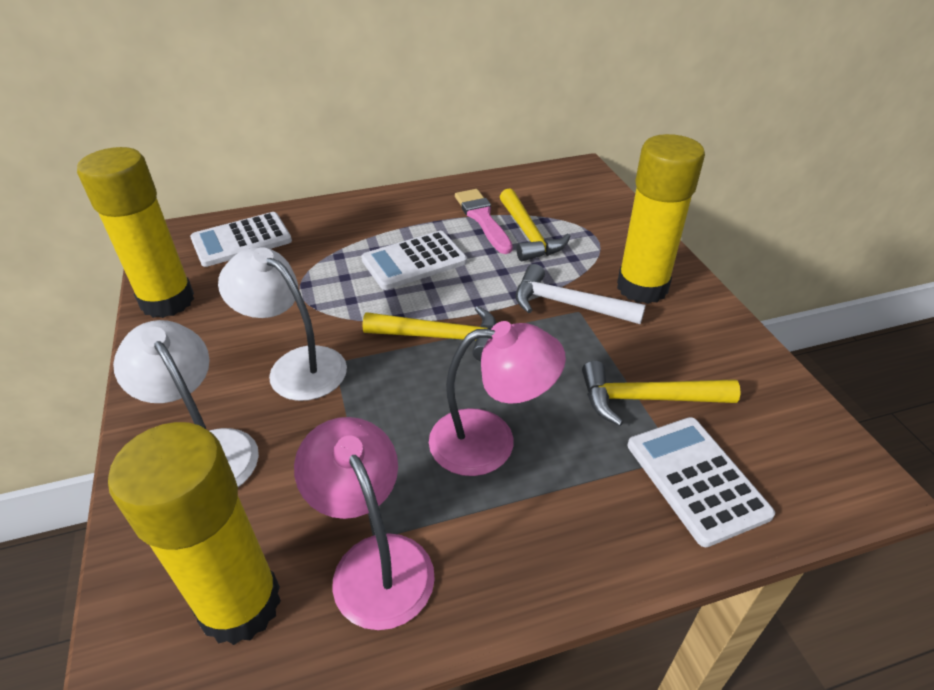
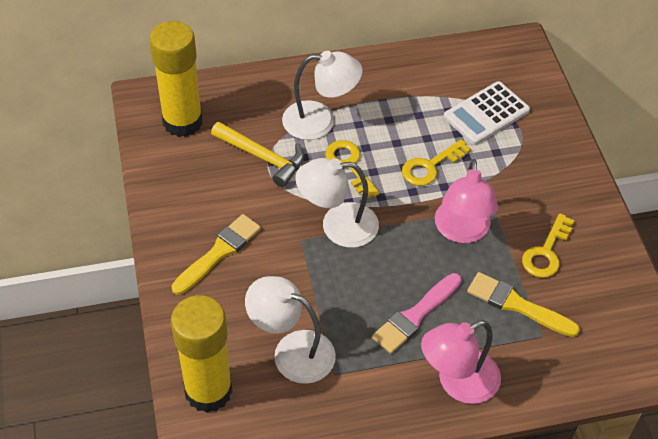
white calculator: 3 -> 1
white hammer: 1 -> 0
white lamp: 2 -> 3
yellow brush: 0 -> 2
yellow glue stick: 3 -> 2
yellow hammer: 3 -> 1
yellow key: 0 -> 3

